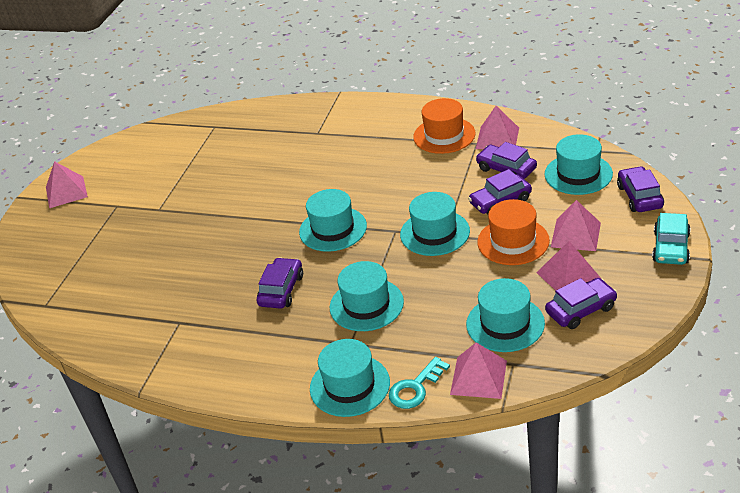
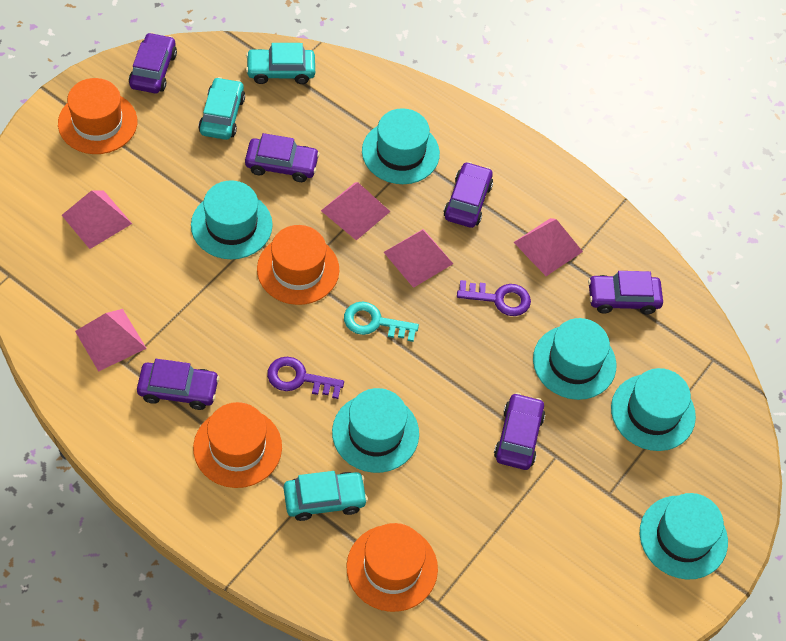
orange hat: 2 -> 4
purple car: 5 -> 6
purple key: 0 -> 2
turquoise car: 1 -> 3

